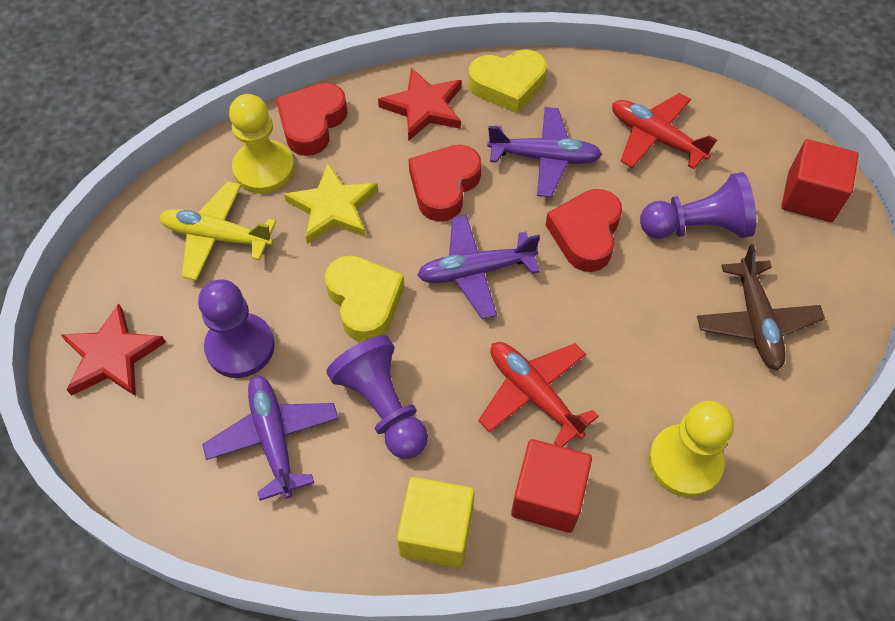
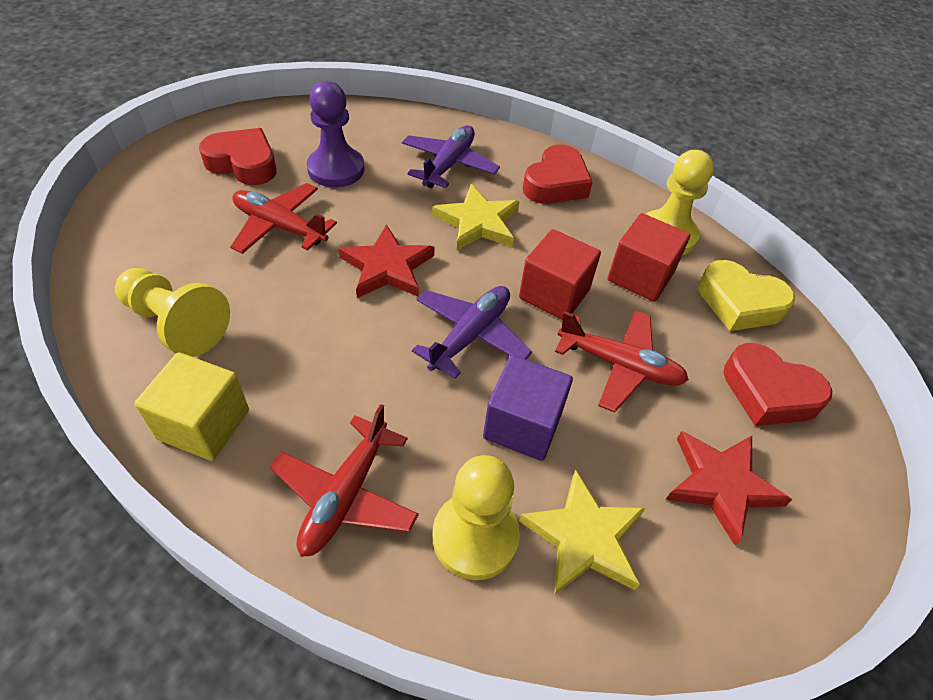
brown plane: 1 -> 0
purple cube: 0 -> 1
purple pawn: 3 -> 1
purple plane: 3 -> 2
red plane: 2 -> 3
yellow heart: 2 -> 1
yellow pawn: 2 -> 3
yellow plane: 1 -> 0
yellow star: 1 -> 2

